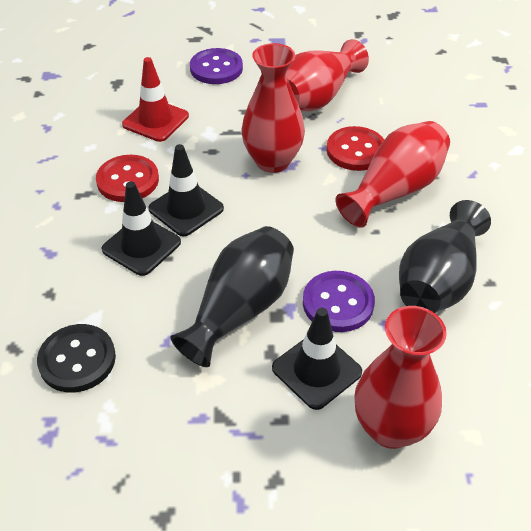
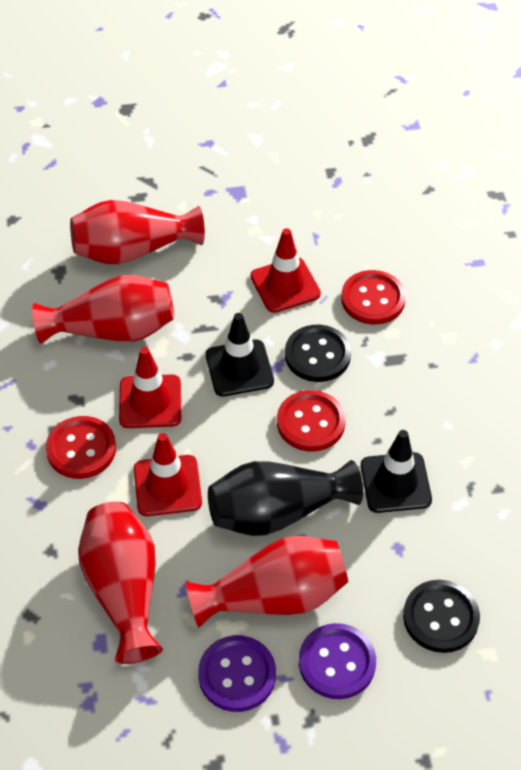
black button: 1 -> 2
black traffic cone: 3 -> 2
black vase: 2 -> 1
red button: 2 -> 3
red traffic cone: 1 -> 3

